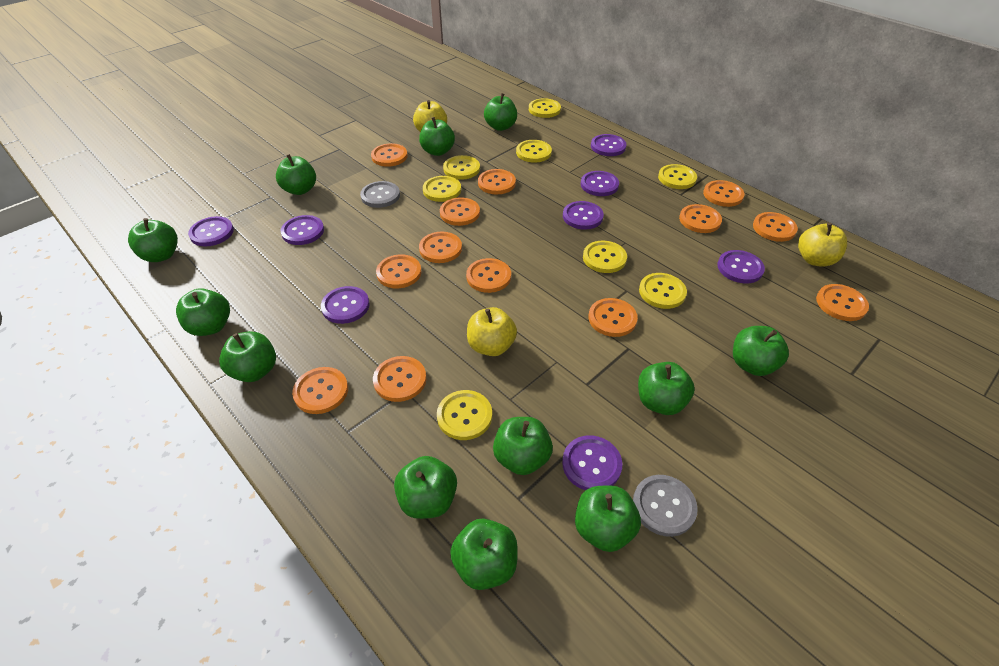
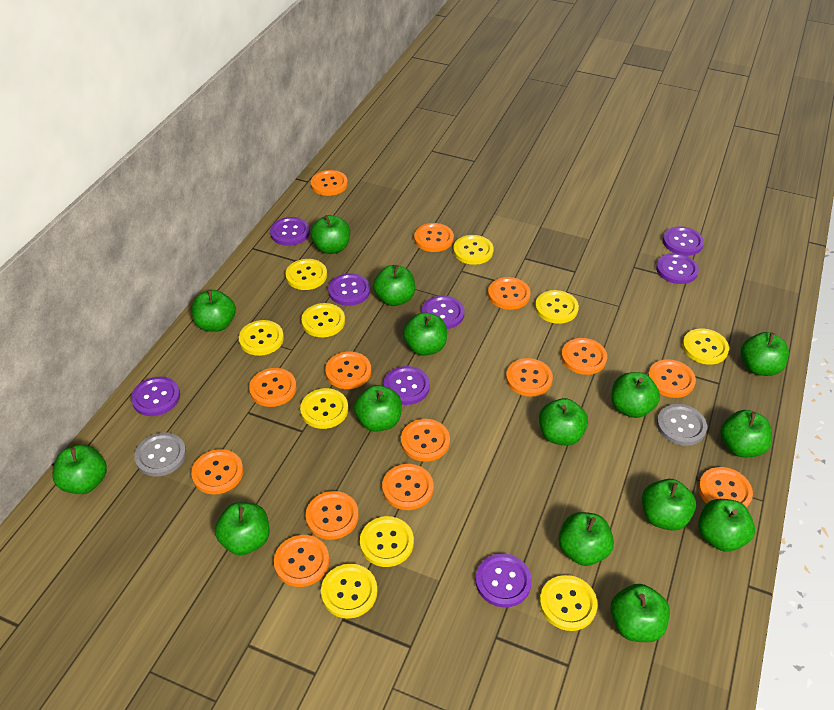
green apple: 12 -> 15
orange button: 13 -> 14
yellow apple: 3 -> 0
yellow button: 8 -> 10

